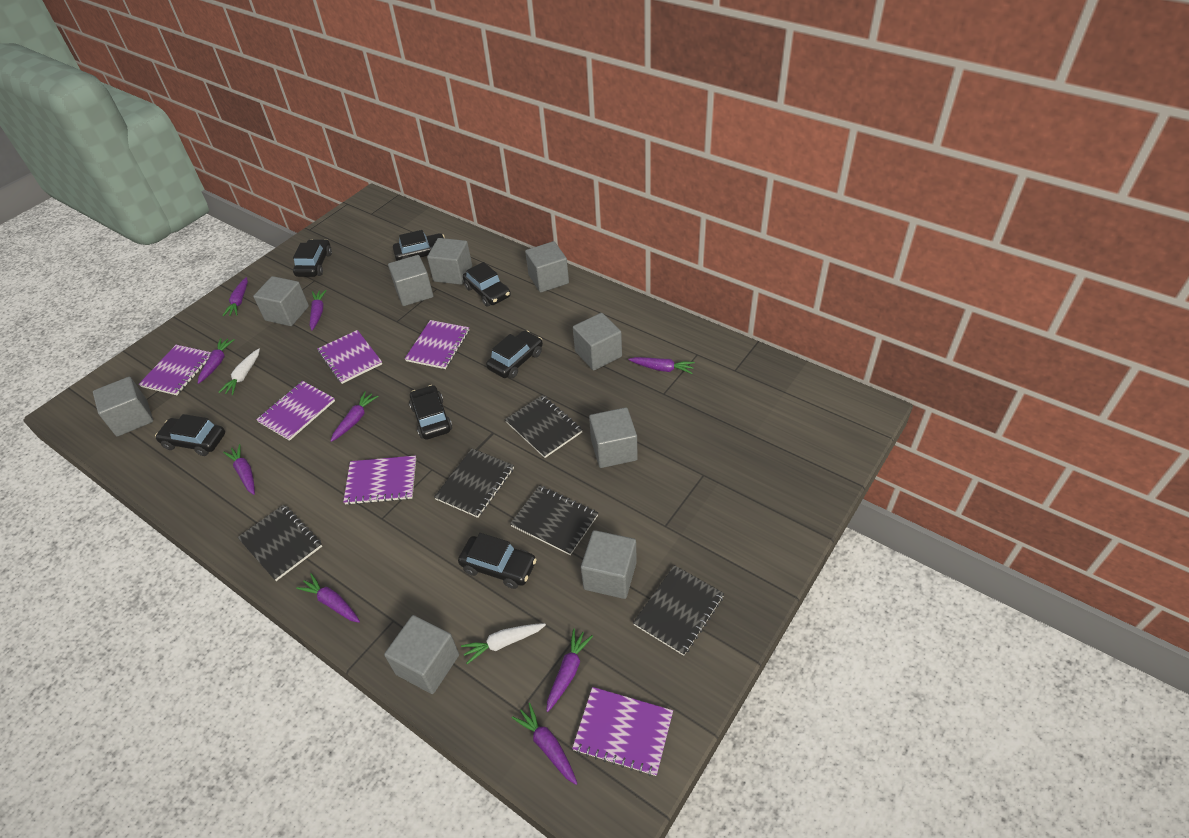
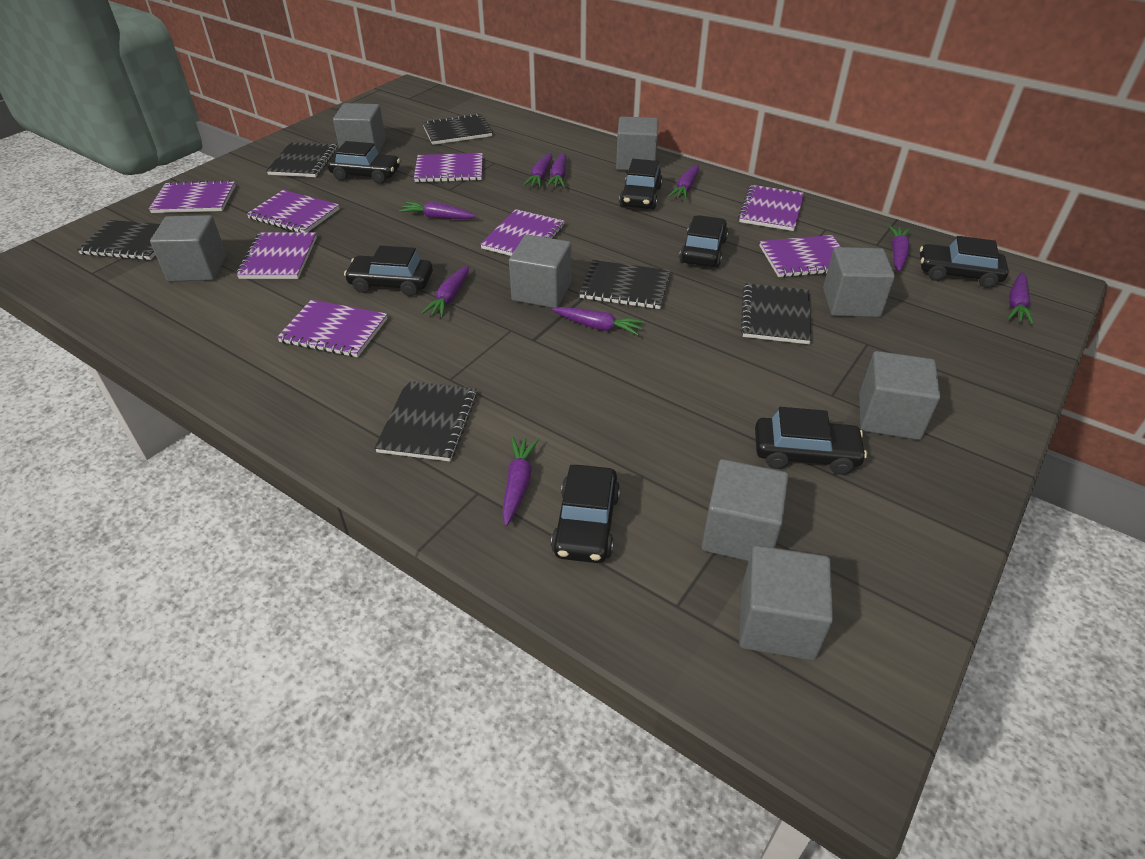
black notebook: 5 -> 6
grey cube: 9 -> 8
purple notebook: 6 -> 8
white carrot: 2 -> 0

